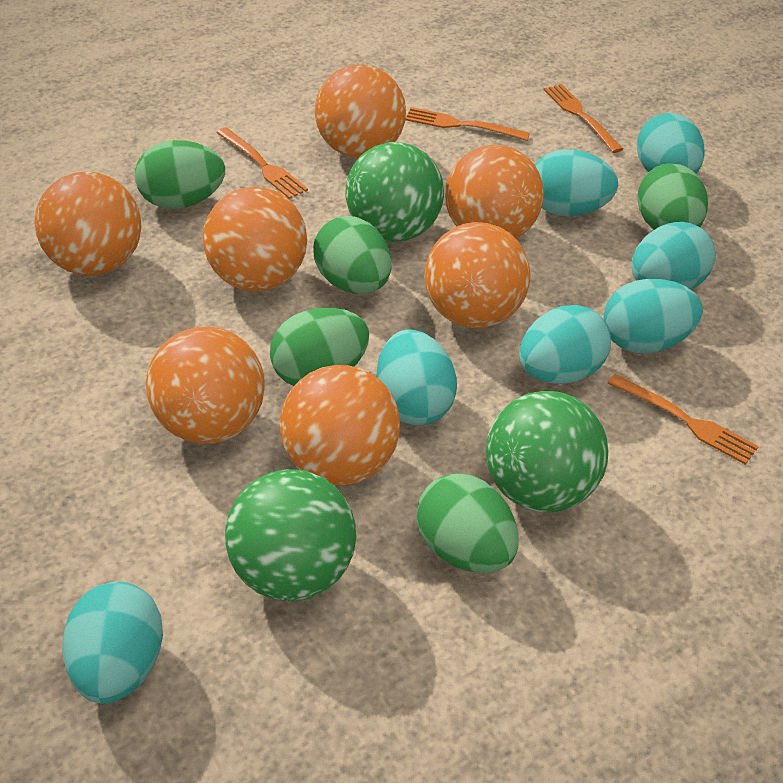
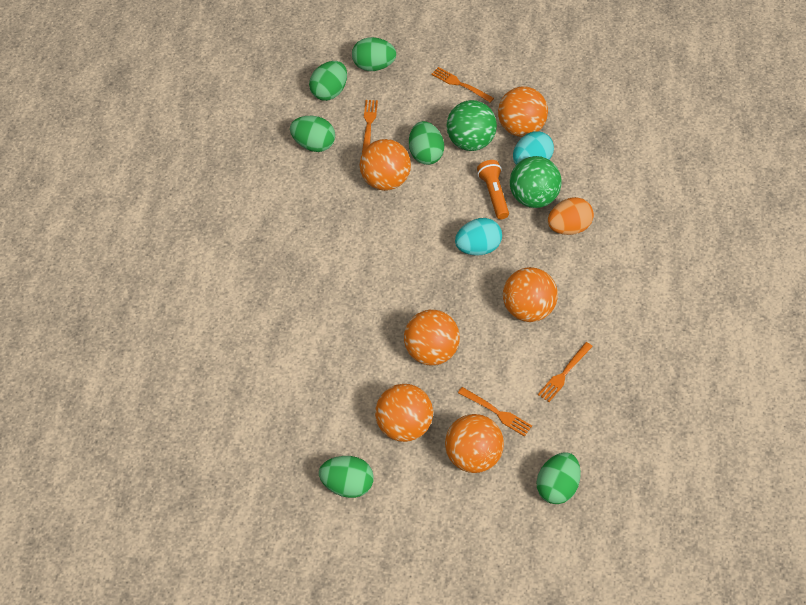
green ball: 3 -> 2
green egg: 5 -> 6
orange ball: 7 -> 6
orange egg: 0 -> 1
orange flashlight: 0 -> 1
turquoise egg: 7 -> 2

